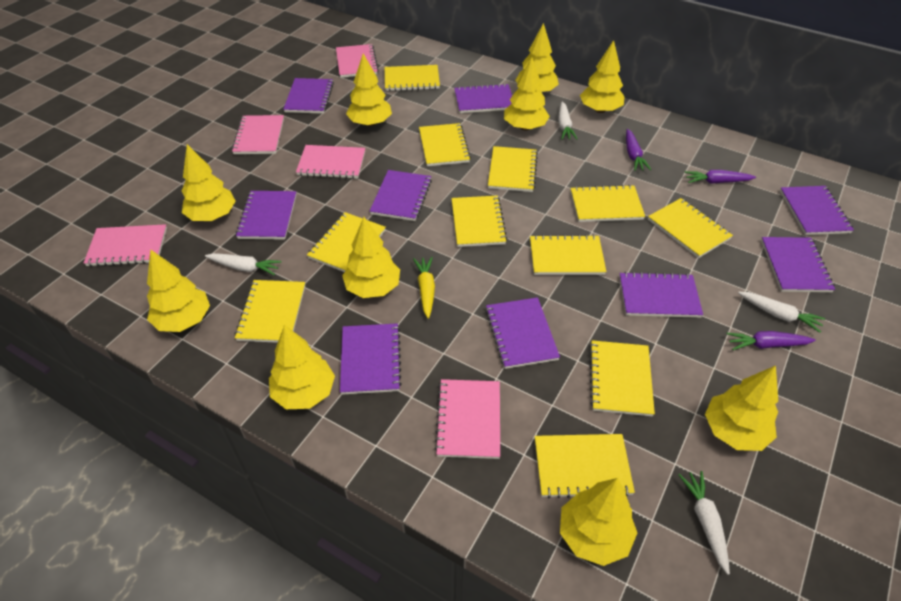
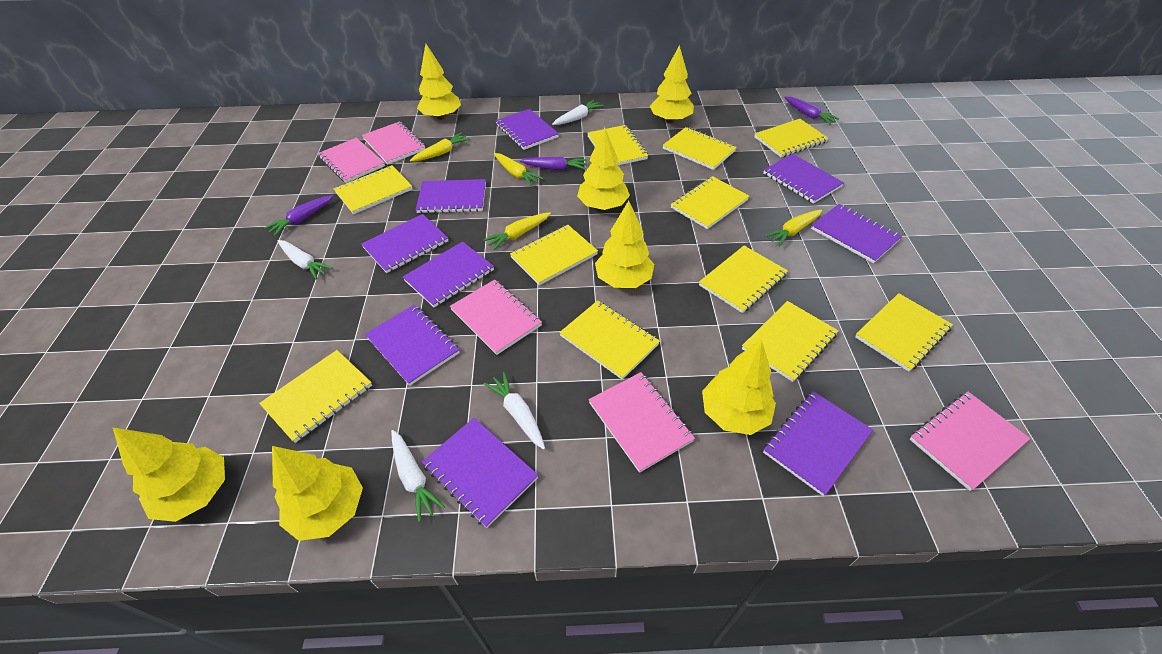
yellow carrot: 1 -> 4
yellow tree: 10 -> 7

